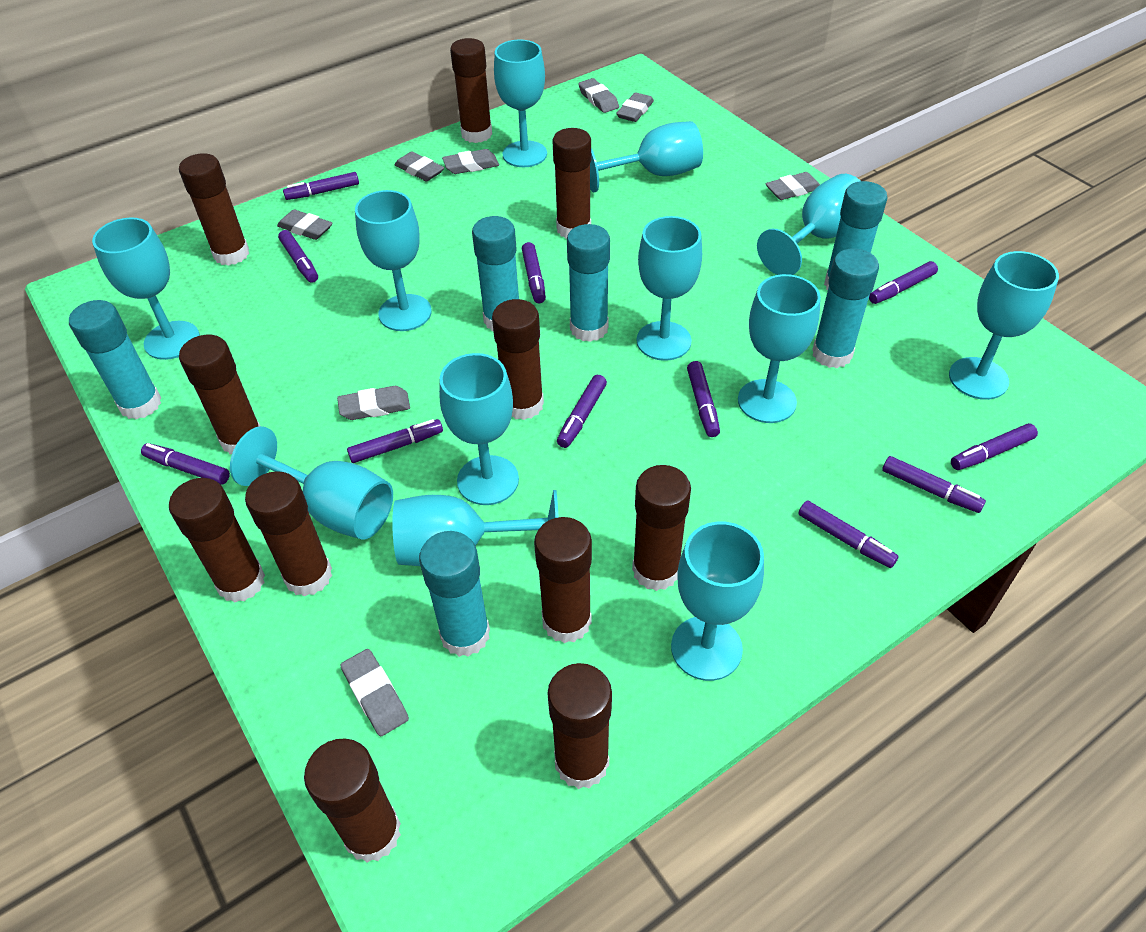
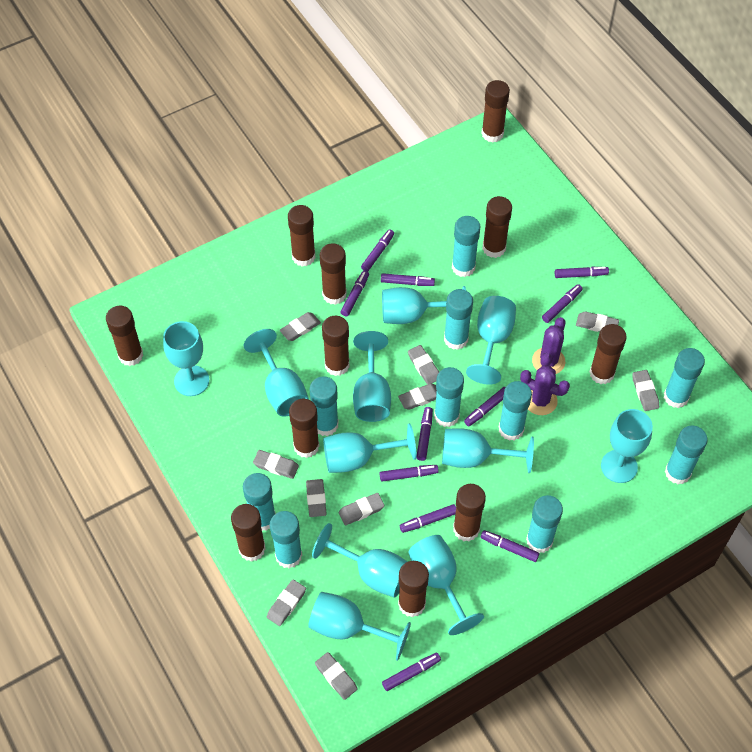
grey eraser: 8 -> 10
purple cactus: 0 -> 2
turquoise glue stick: 6 -> 10
turquoise goblet: 12 -> 11

